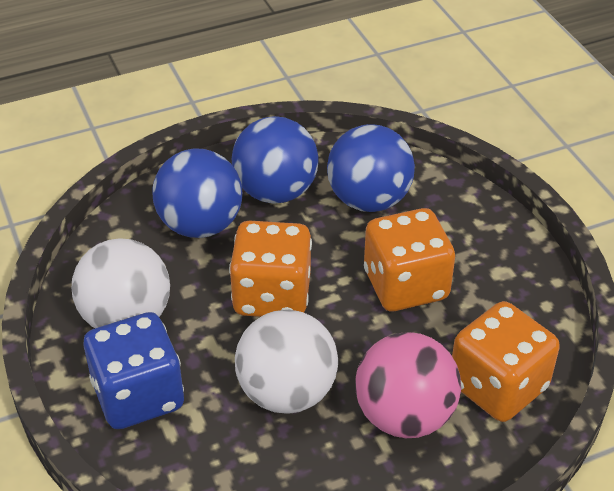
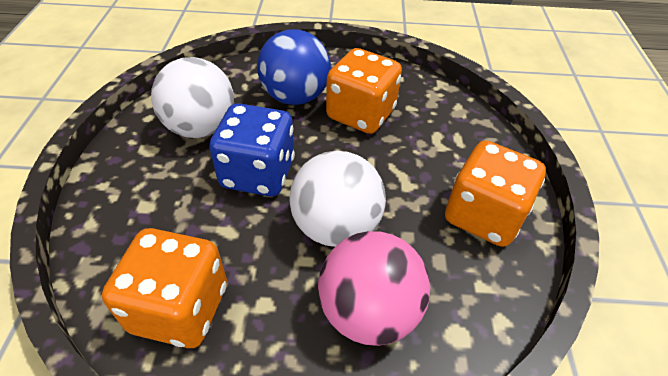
blue ball: 3 -> 1

